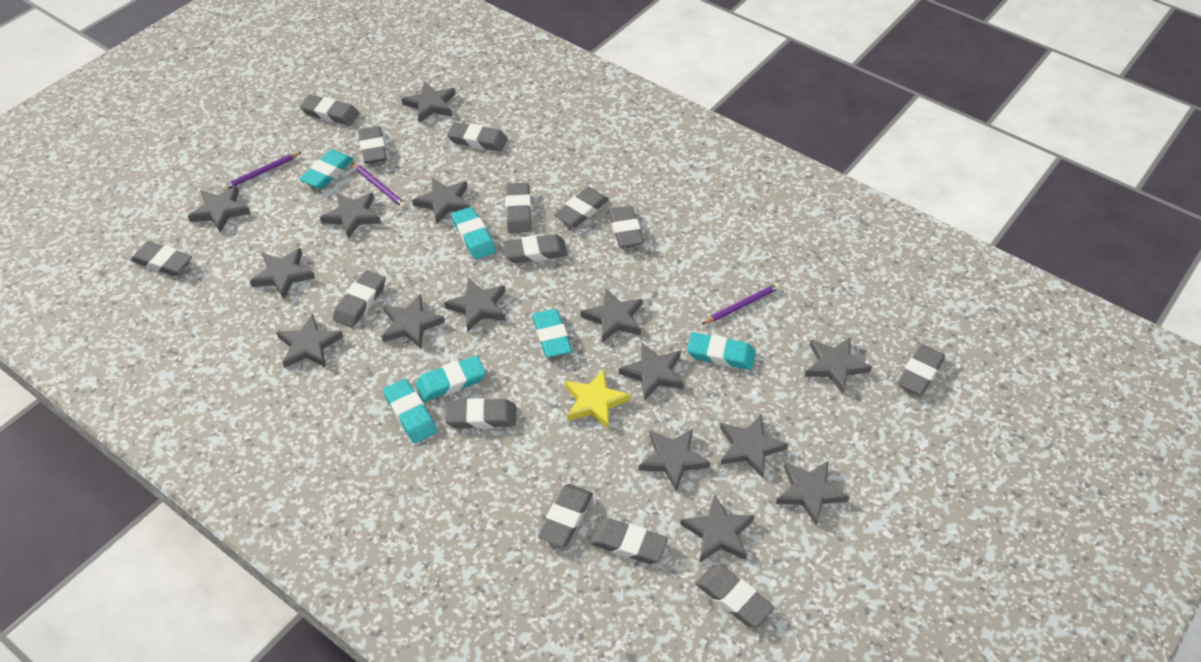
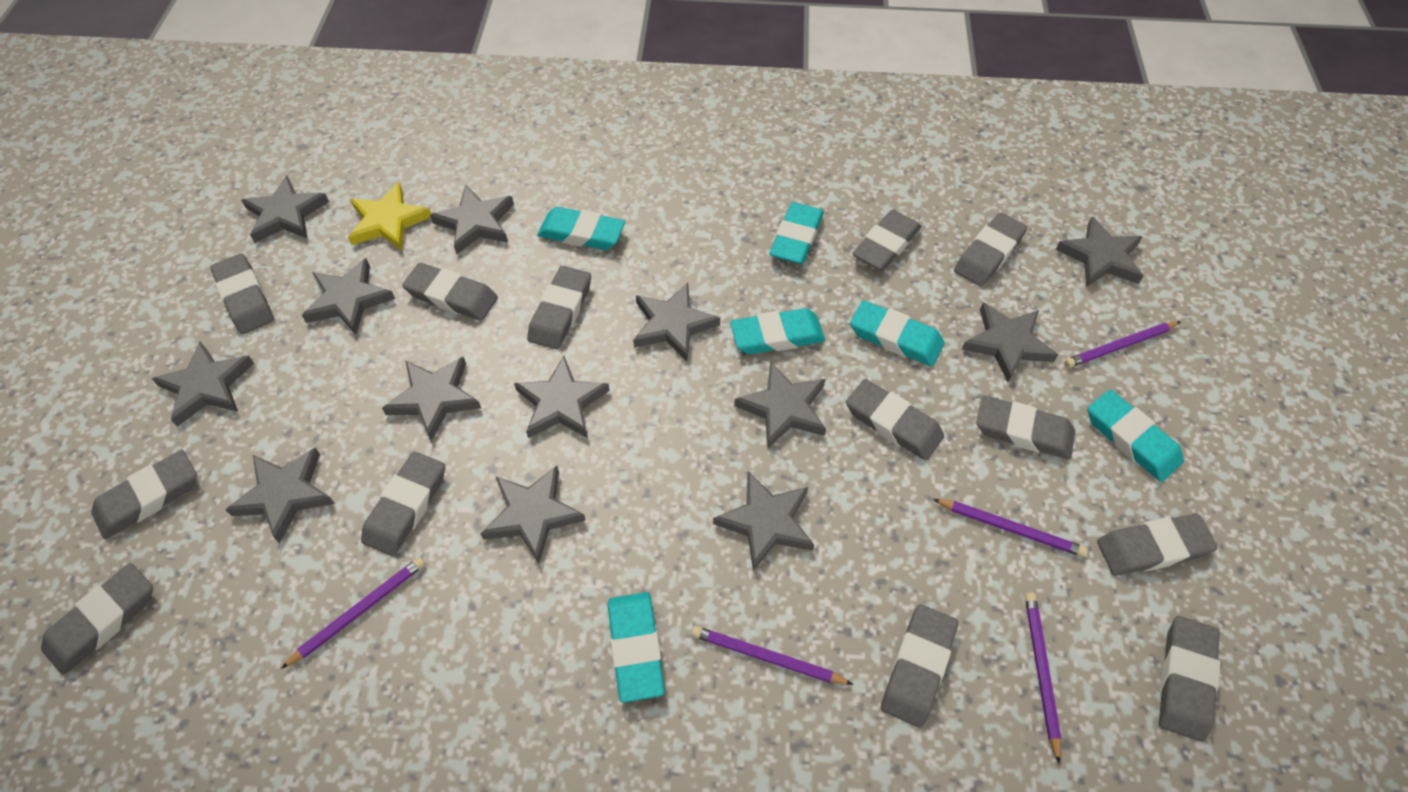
grey eraser: 14 -> 13
grey star: 15 -> 13
purple pencil: 3 -> 5

